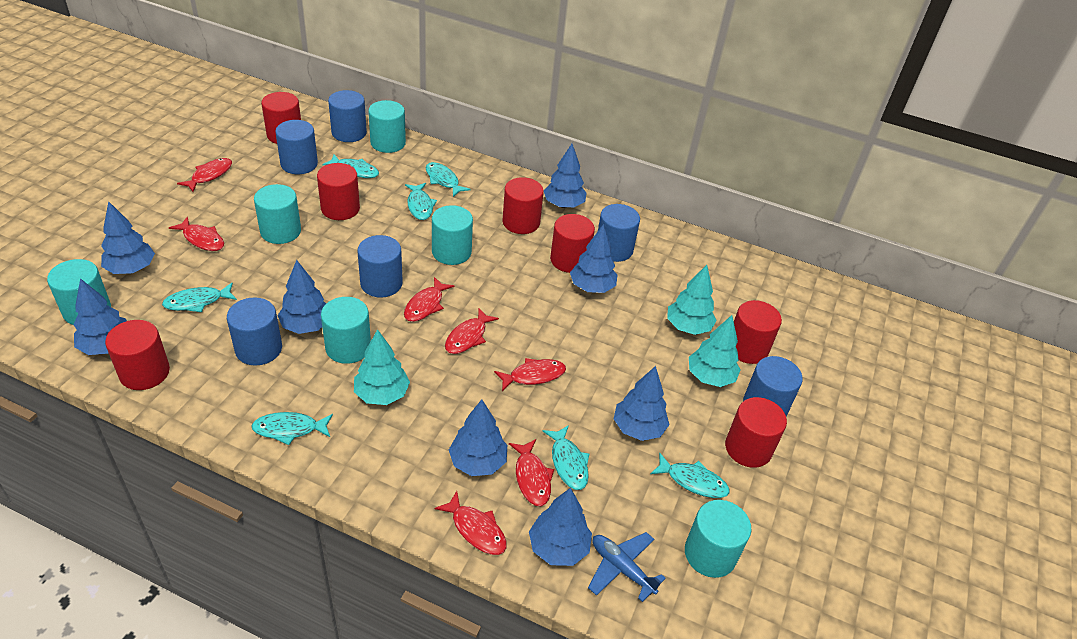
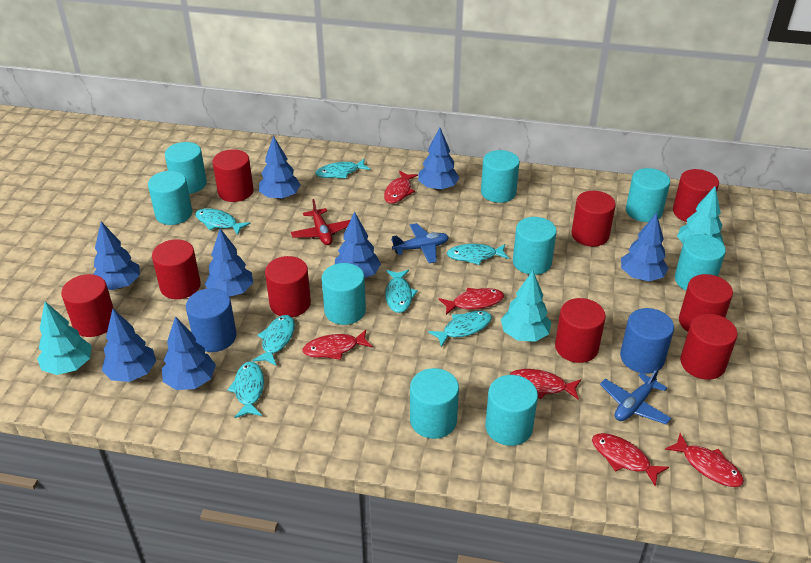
blue cylinder: 6 -> 2
blue plane: 1 -> 2
red cylinder: 7 -> 9
red fish: 7 -> 6
red plane: 0 -> 1
turquoise cylinder: 6 -> 9

